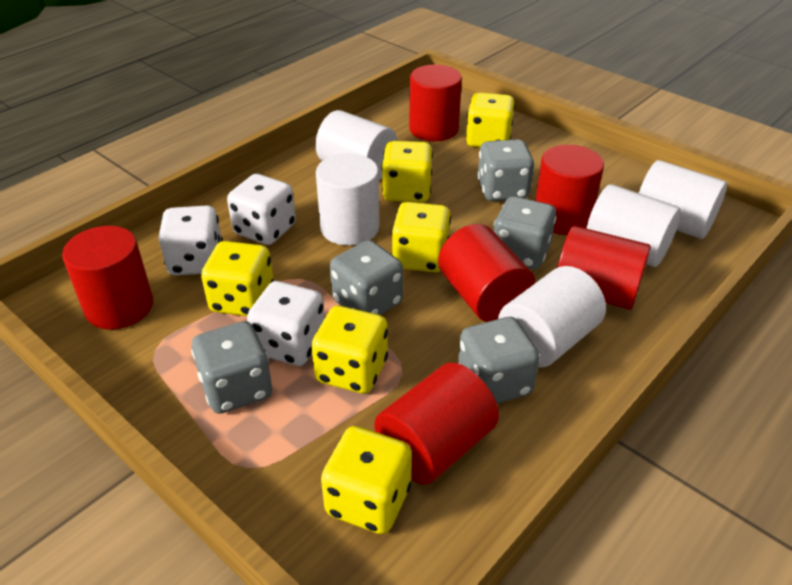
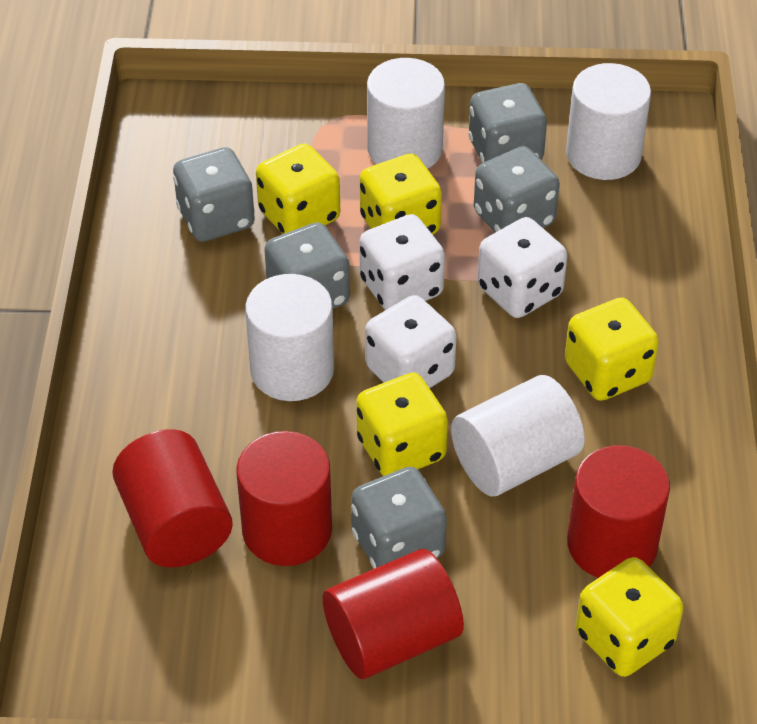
red cylinder: 6 -> 4
white cylinder: 5 -> 4
yellow dice: 6 -> 5

